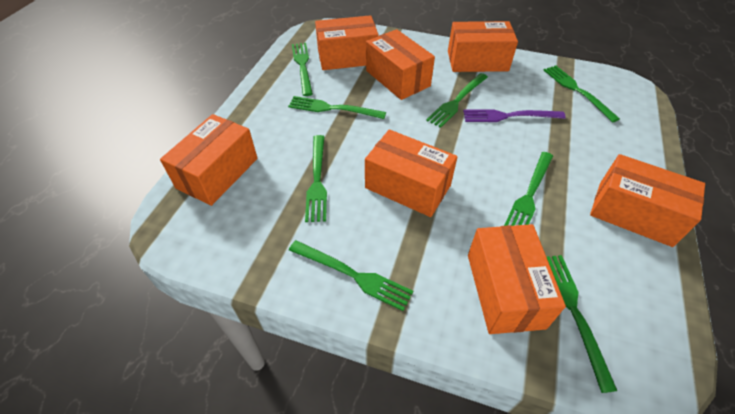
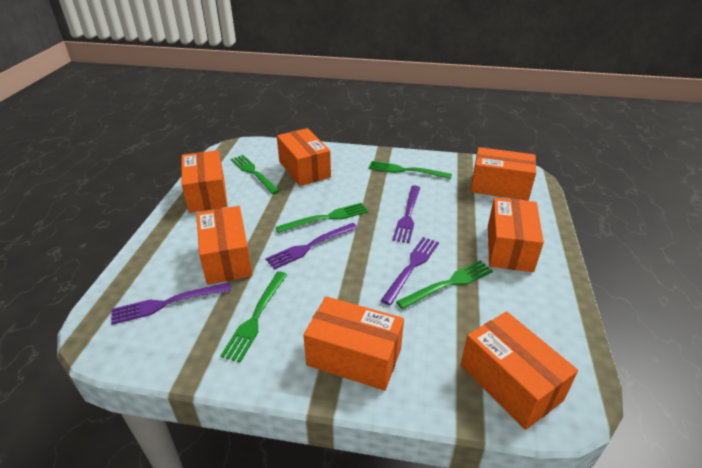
green fork: 8 -> 5
purple fork: 1 -> 4

